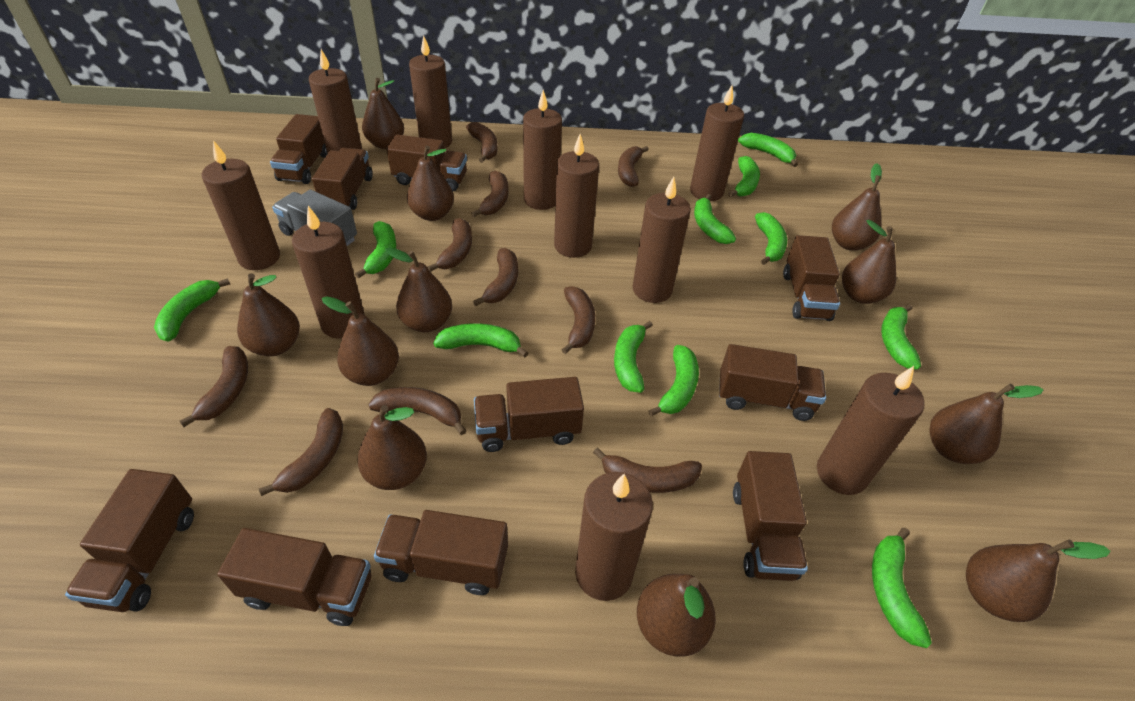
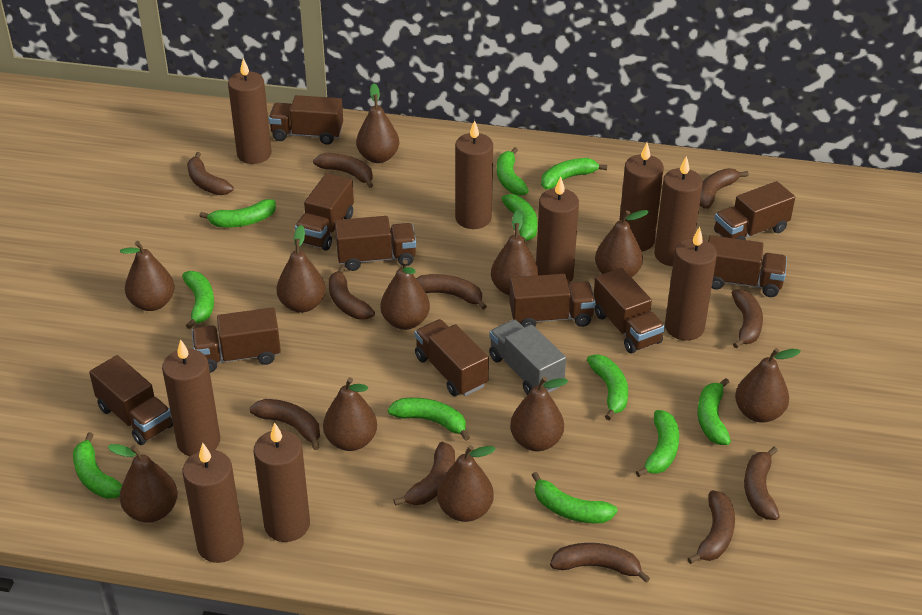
brown banana: 10 -> 11
brown candle: 10 -> 9

